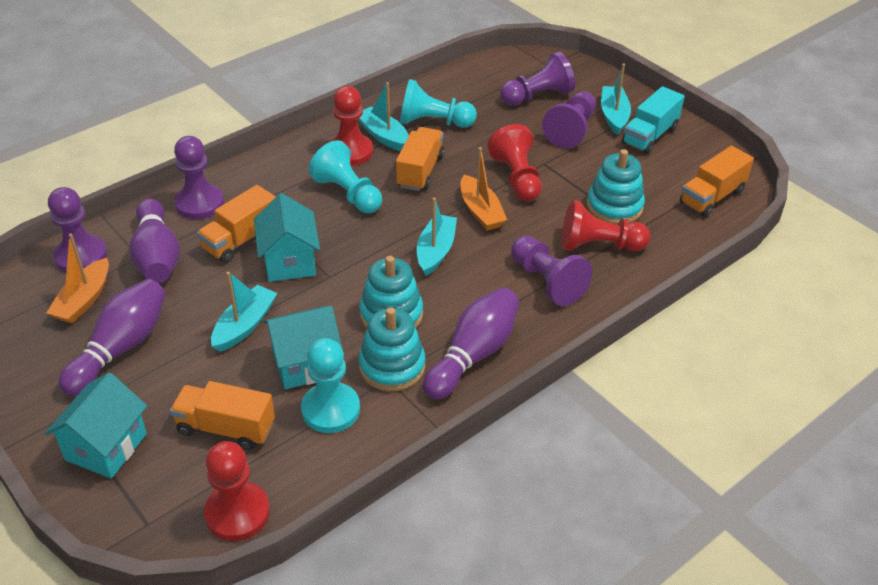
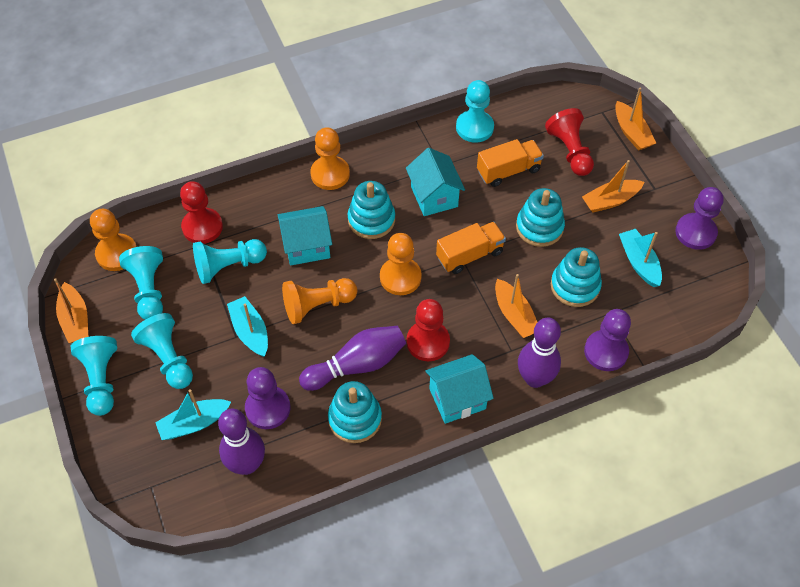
orange boat: 2 -> 4
orange pawn: 0 -> 4
orange truck: 4 -> 2
purple pawn: 5 -> 3
red pawn: 4 -> 3
turquoise boat: 4 -> 3
turquoise pawn: 3 -> 5
turquoise stacking toy: 3 -> 4
turquoise truck: 1 -> 0

